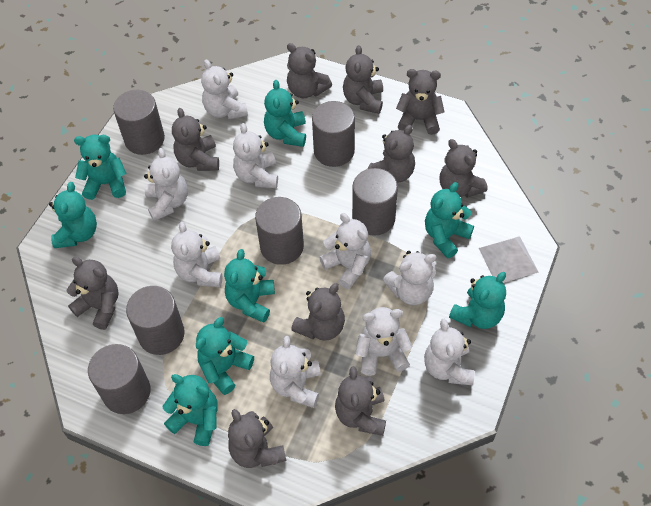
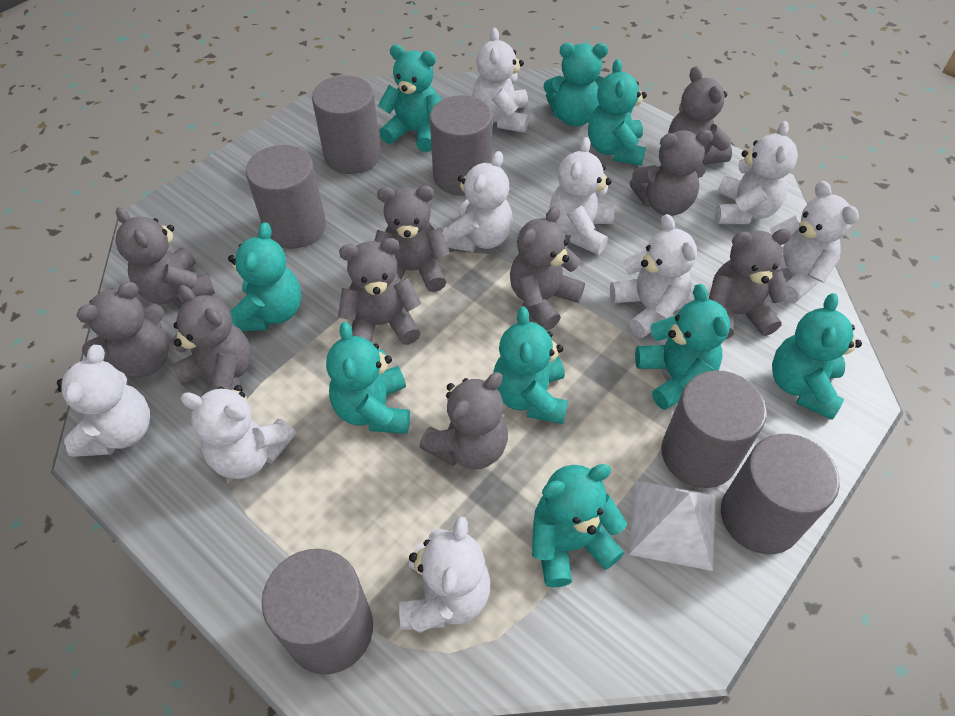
turquoise teddy bear: 8 -> 9

